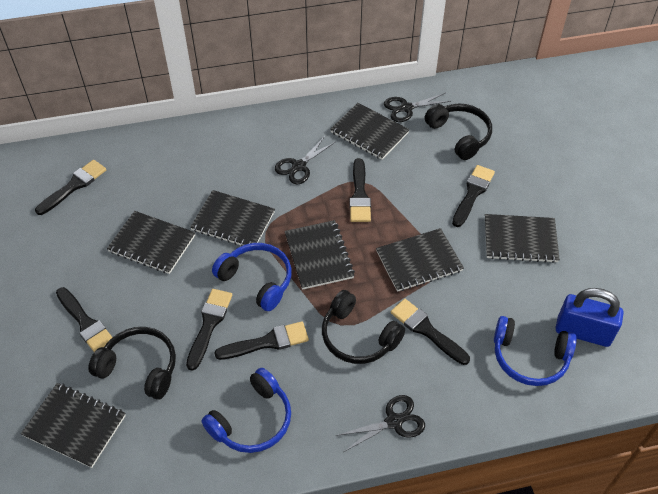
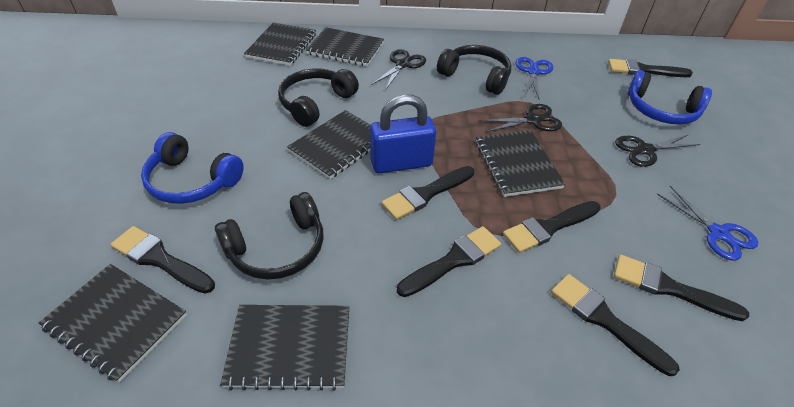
black notebook: 7 -> 6
blue headphones: 3 -> 2
blue scissors: 0 -> 2

